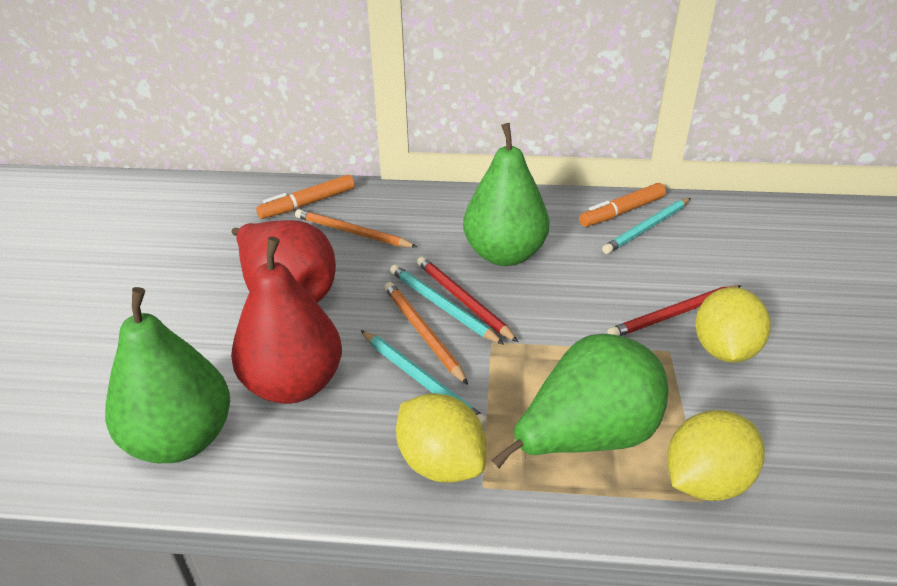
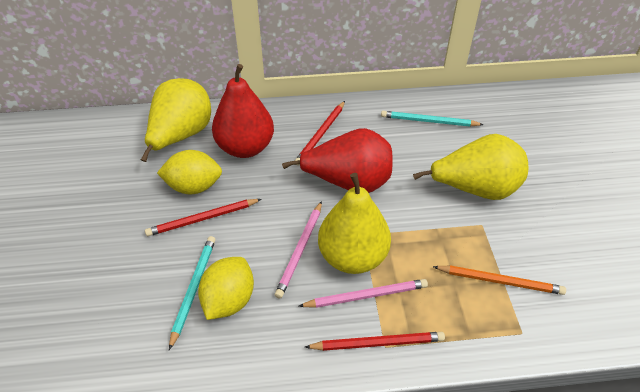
green pear: 3 -> 0
orange marker: 2 -> 0
orange pencil: 2 -> 1
pink pencil: 0 -> 2
red pencil: 2 -> 3
turquoise pencil: 3 -> 2
yellow lemon: 3 -> 2
yellow pear: 0 -> 3

